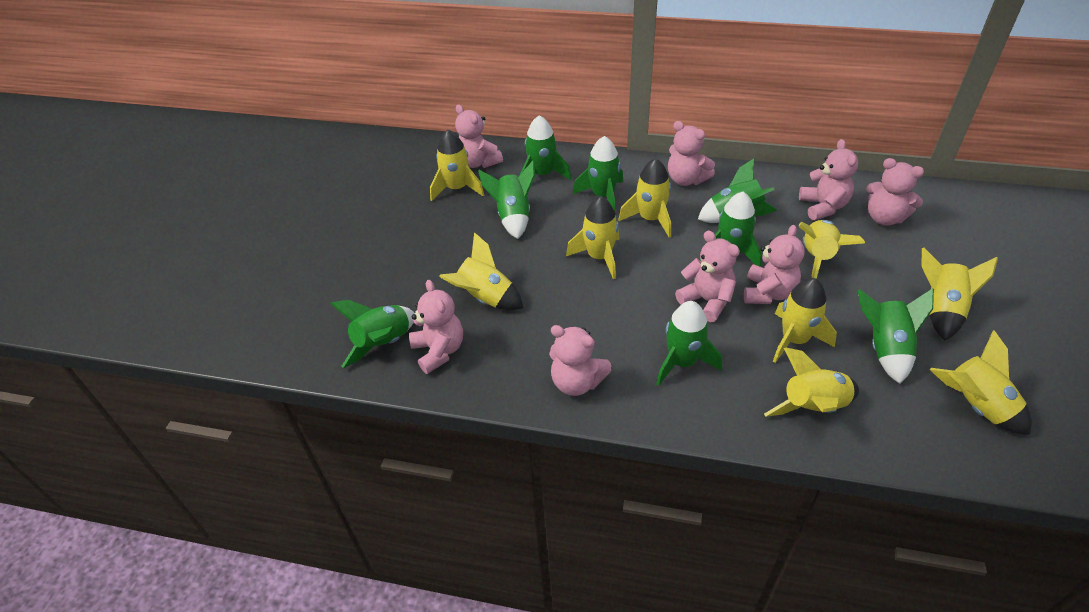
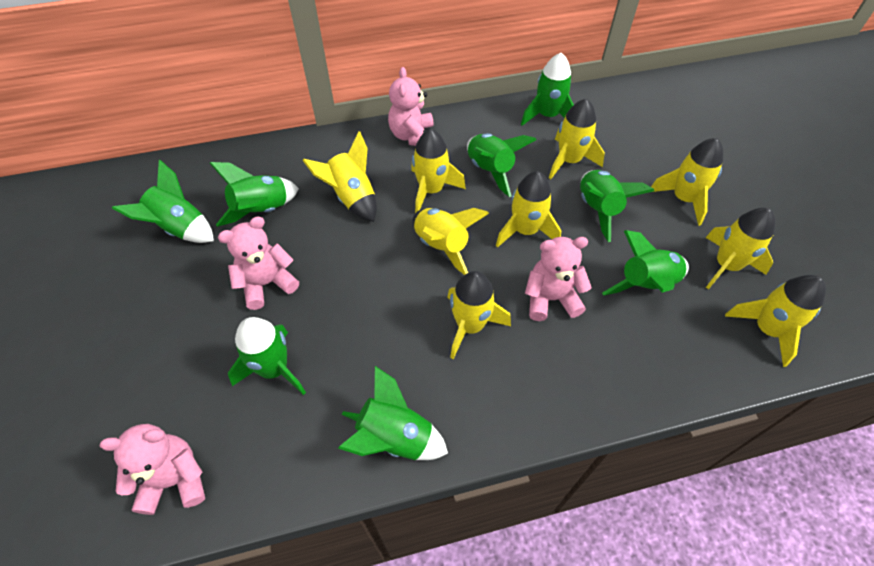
pink teddy bear: 8 -> 4

